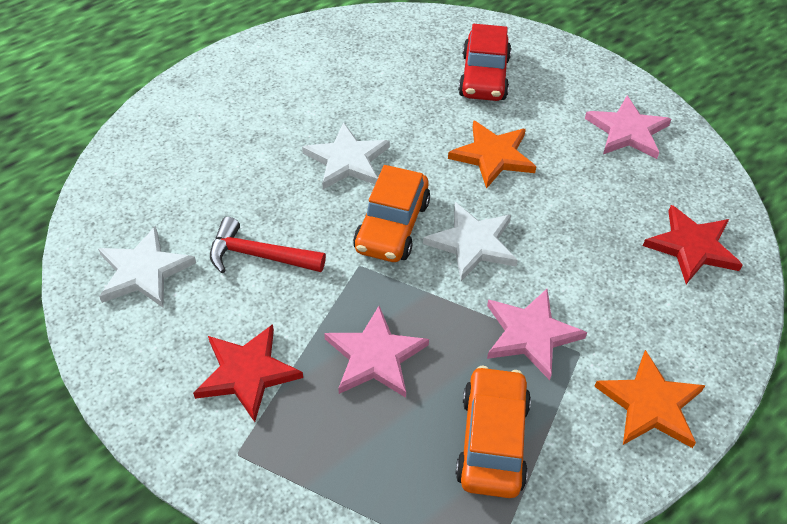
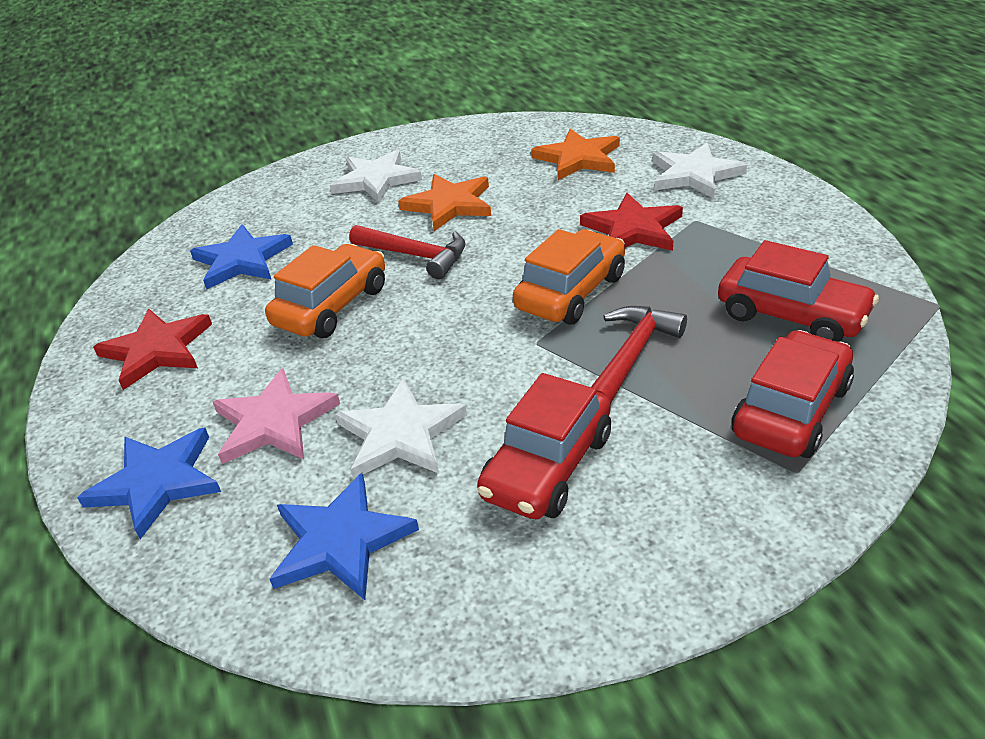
blue star: 0 -> 3
pink star: 3 -> 1
red car: 1 -> 3
red hammer: 1 -> 2

